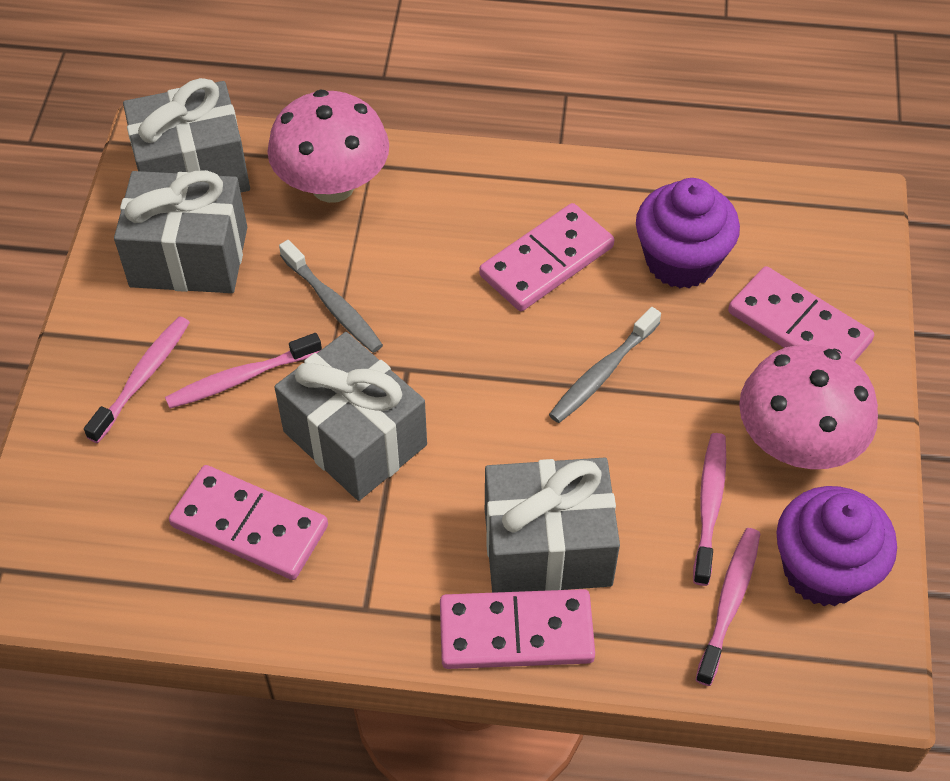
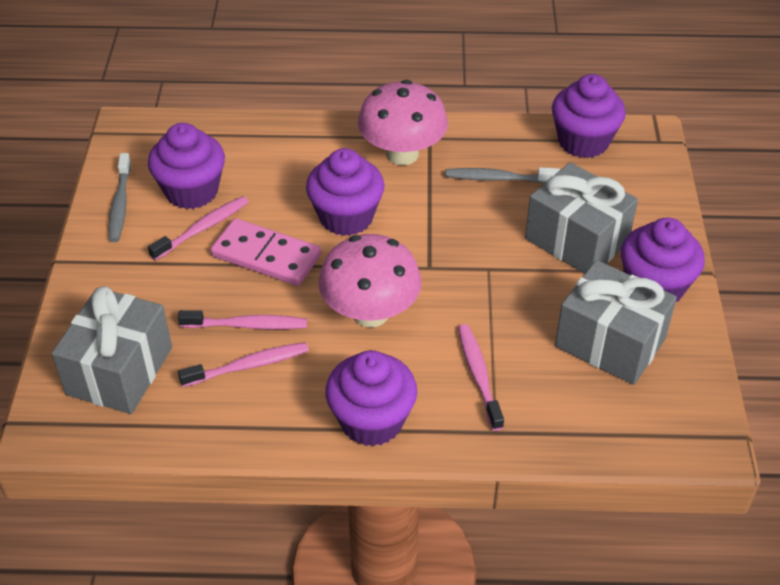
grey gift: 4 -> 3
pink domino: 4 -> 1
purple cupcake: 2 -> 5

